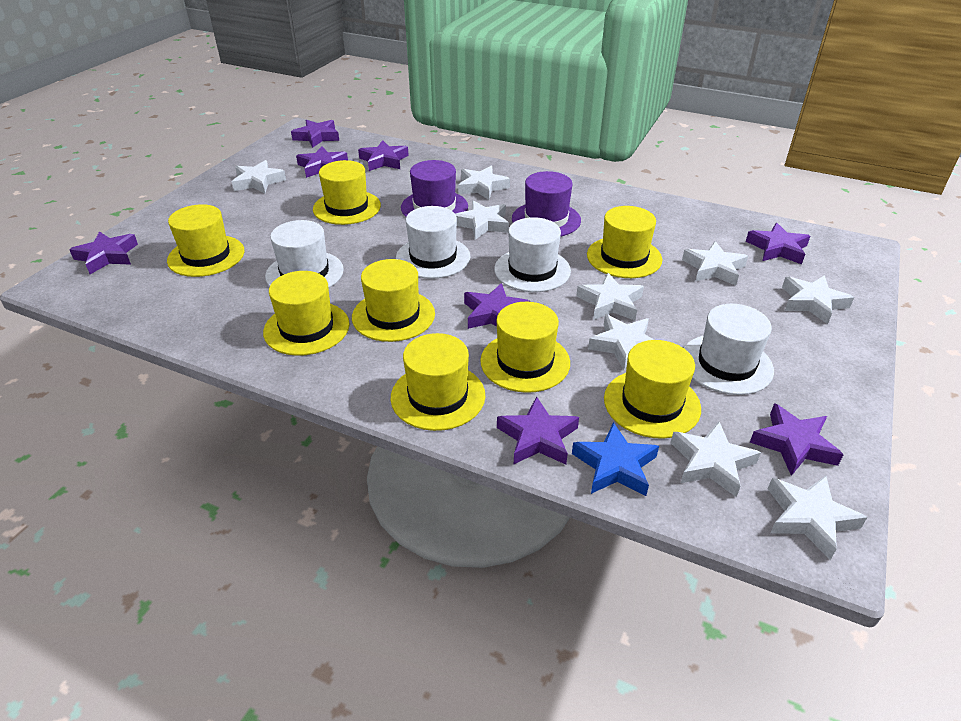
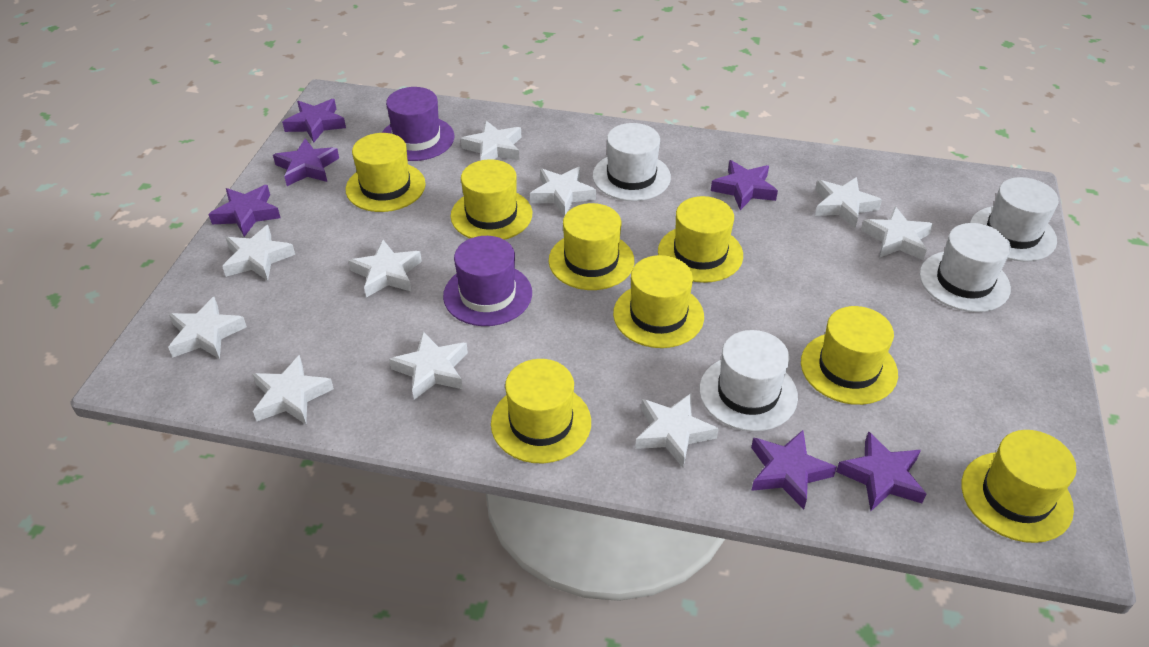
blue star: 1 -> 0
purple star: 8 -> 6
white star: 9 -> 10

